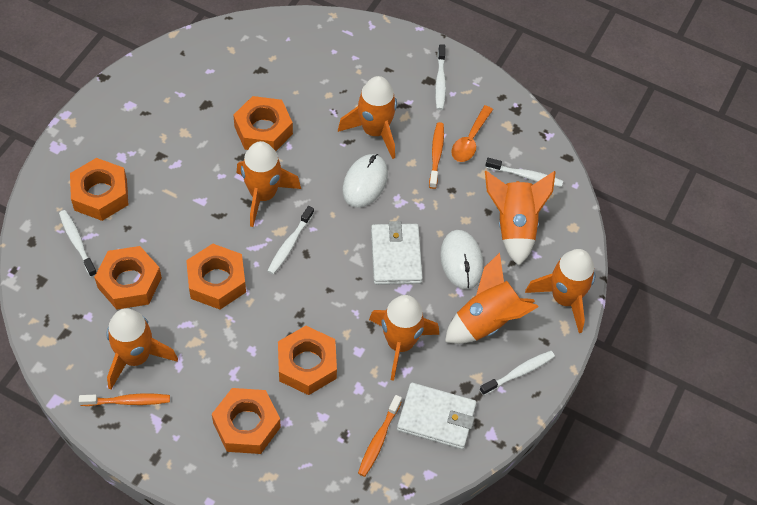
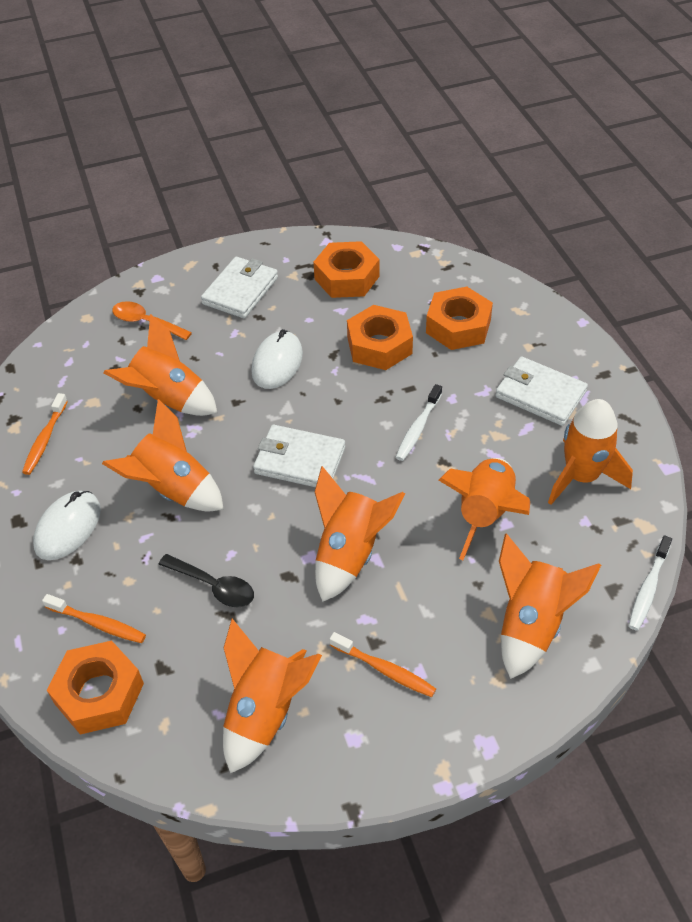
black spoon: 0 -> 1
orange nut: 6 -> 4
white toothbrush: 5 -> 2
white wallet: 2 -> 3

